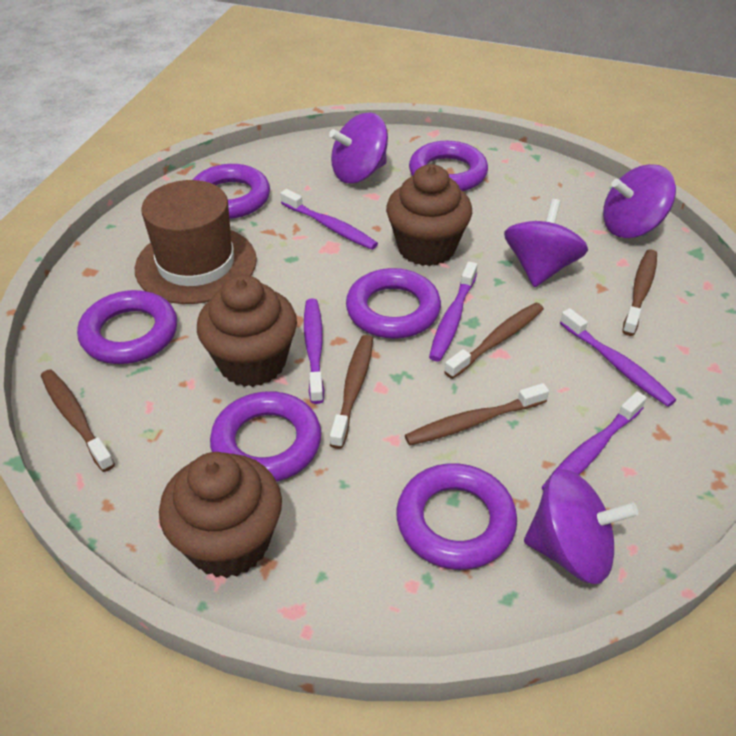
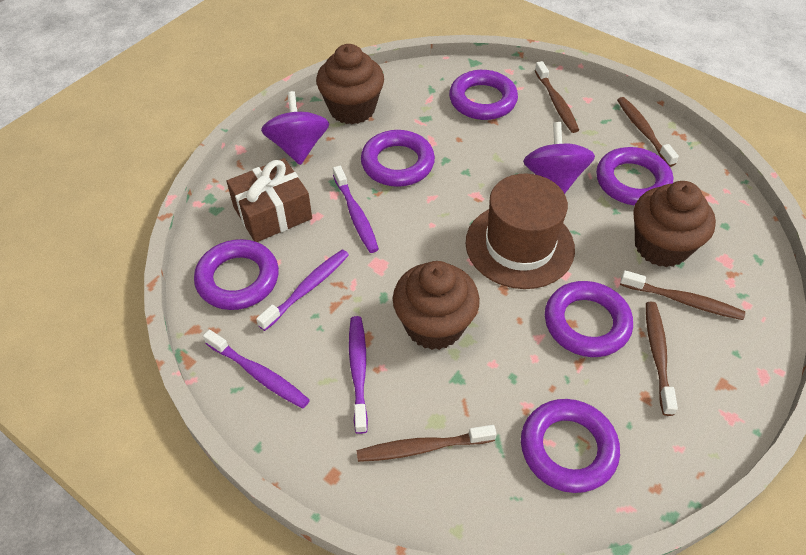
brown gift: 0 -> 1
purple spinning top: 4 -> 2
purple toothbrush: 5 -> 4

